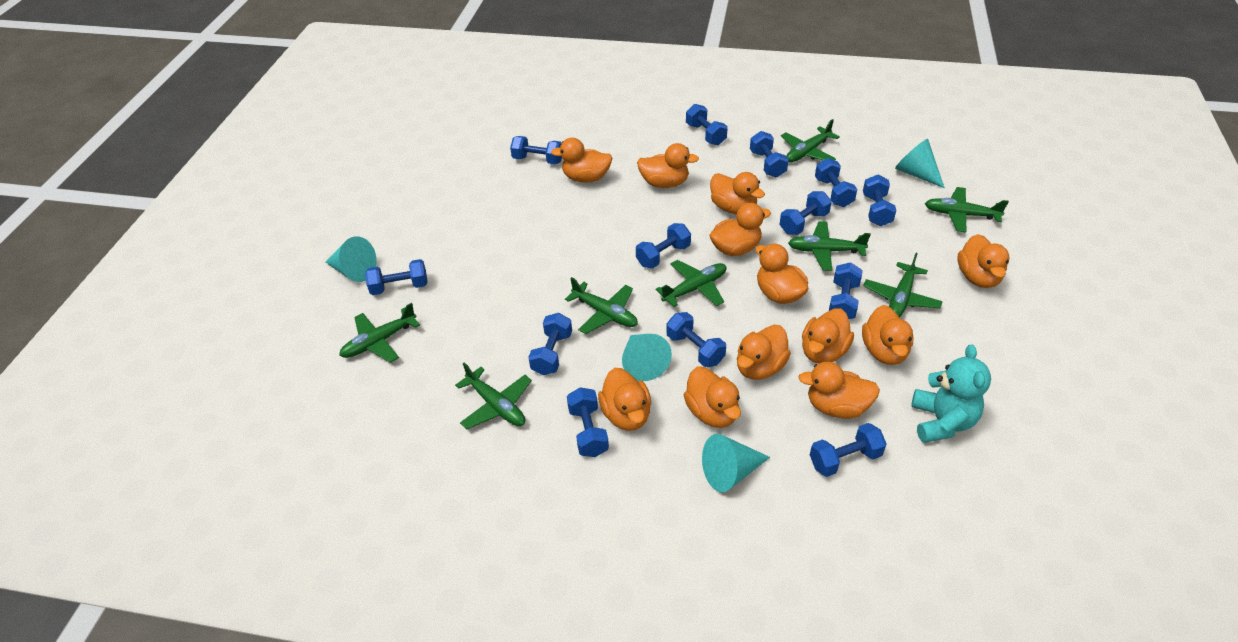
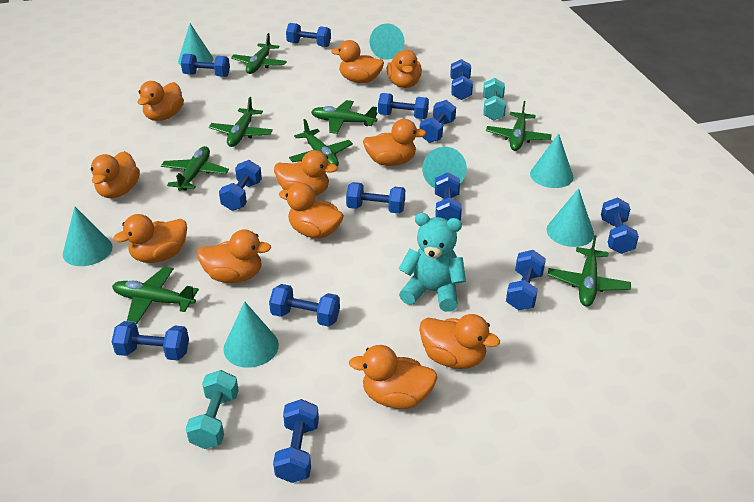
orange duck: 12 -> 11
turquoise cone: 4 -> 7
turquoise dumbbell: 0 -> 2

